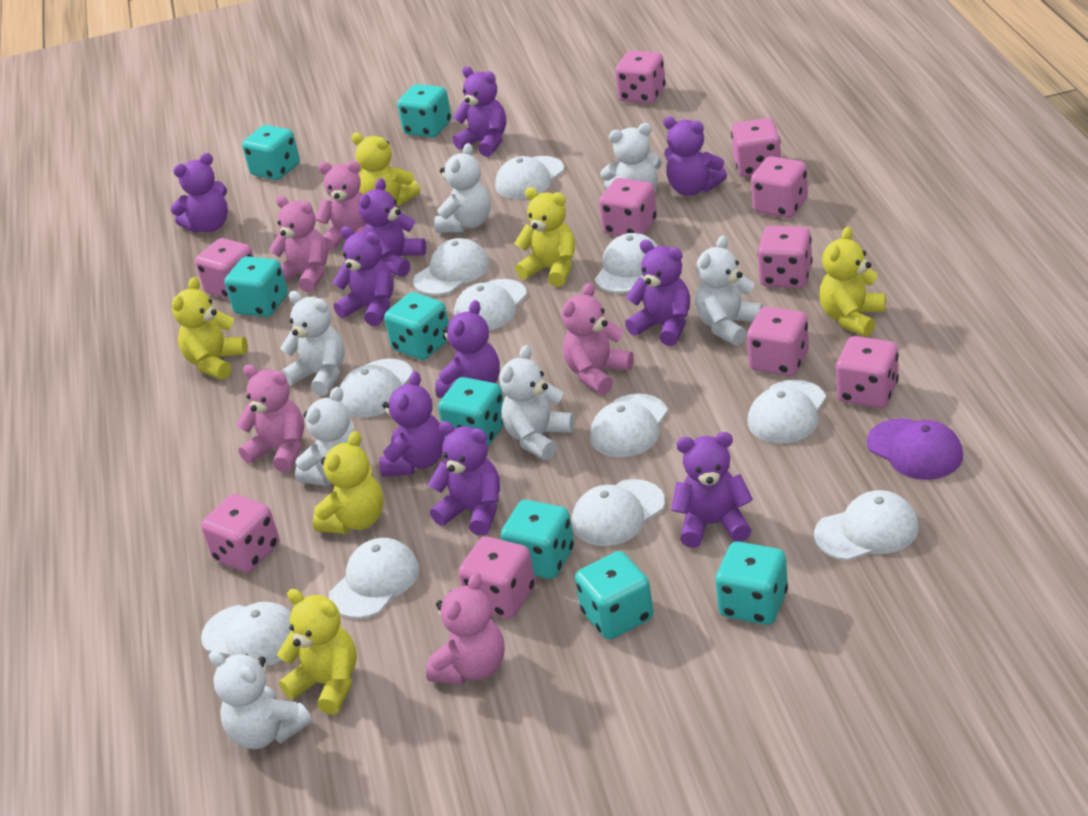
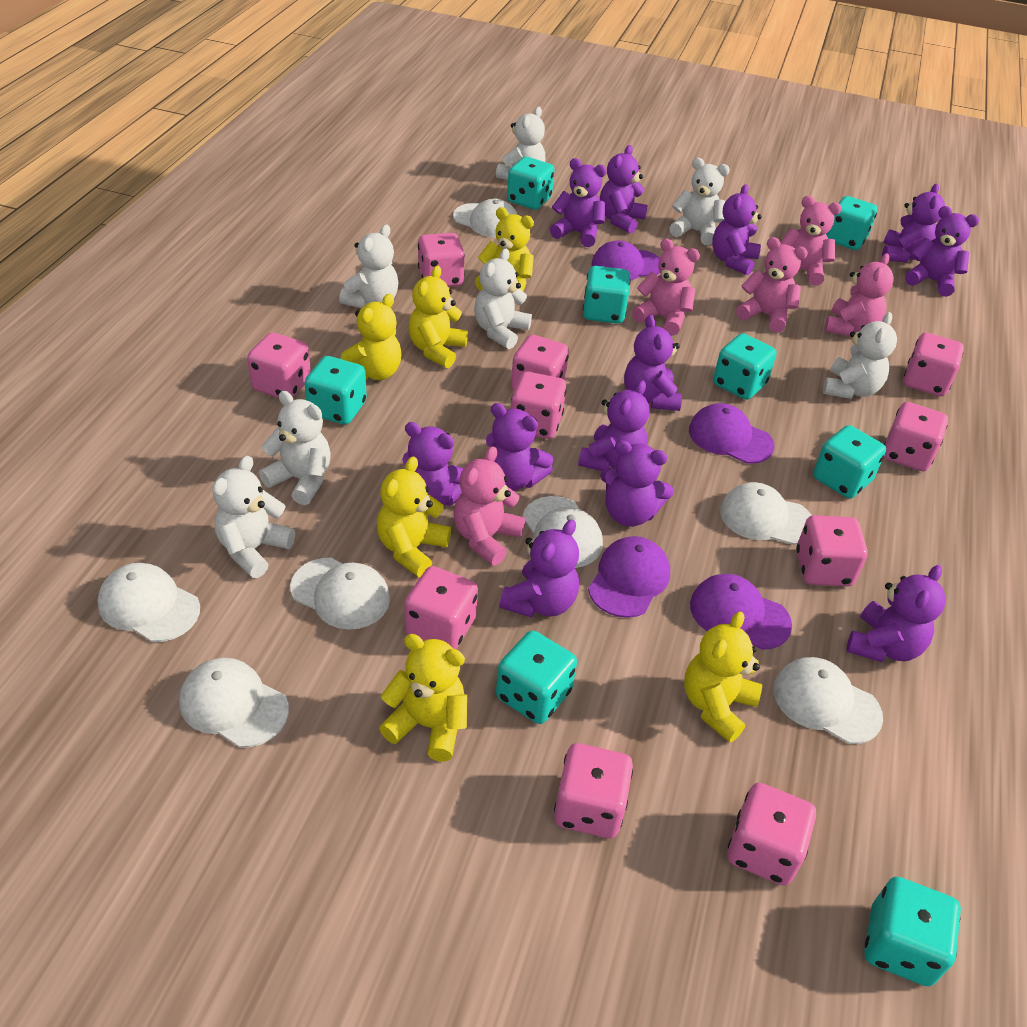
purple cap: 1 -> 4
purple teddy bear: 10 -> 12
white cap: 11 -> 7

